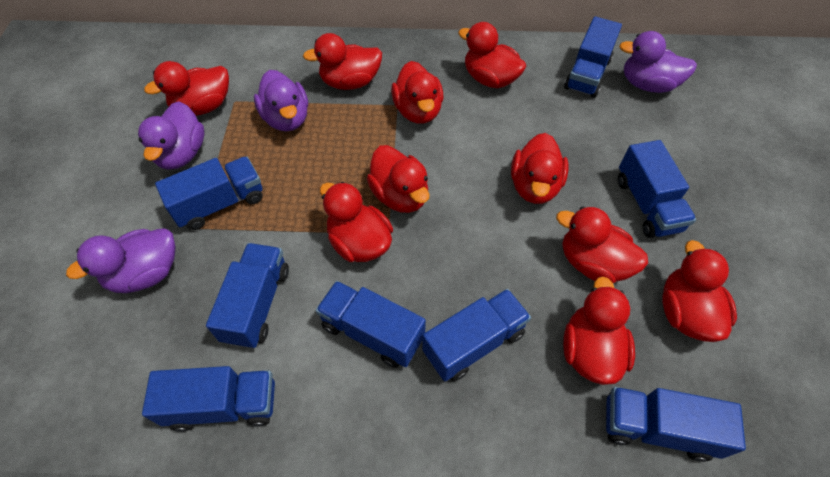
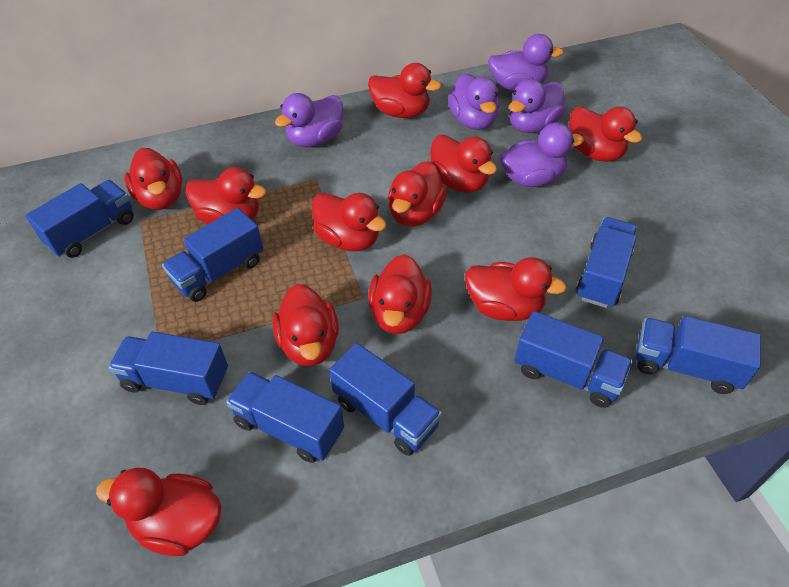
purple duck: 4 -> 5
red duck: 10 -> 11

